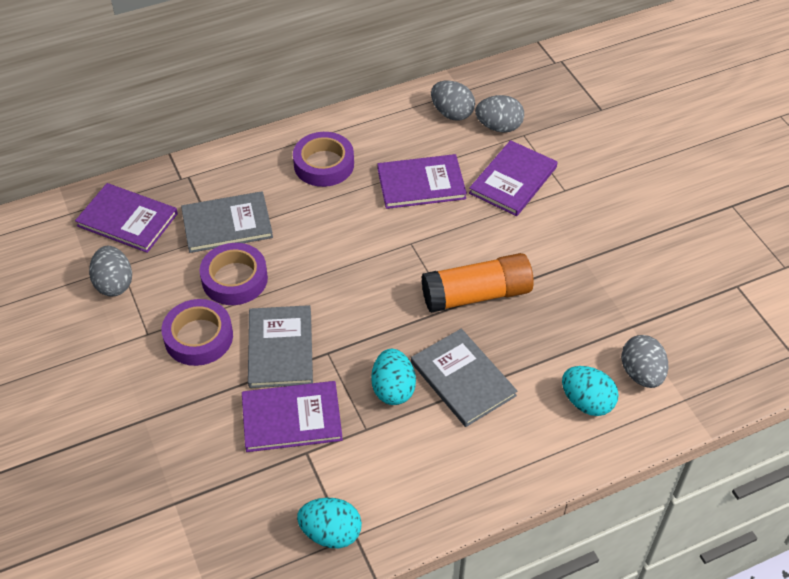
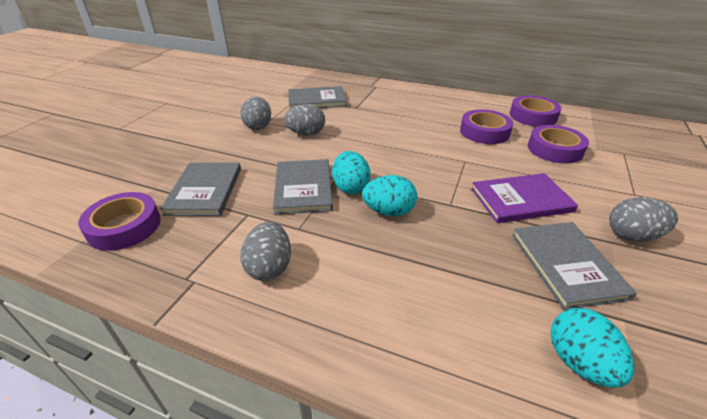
grey book: 3 -> 4
orange glue stick: 1 -> 0
purple book: 4 -> 1
purple tape: 3 -> 4

